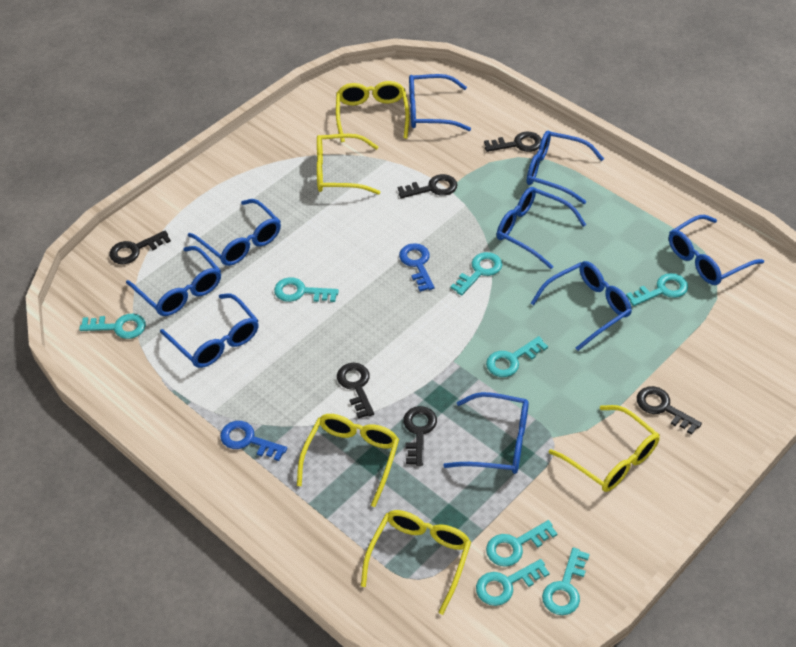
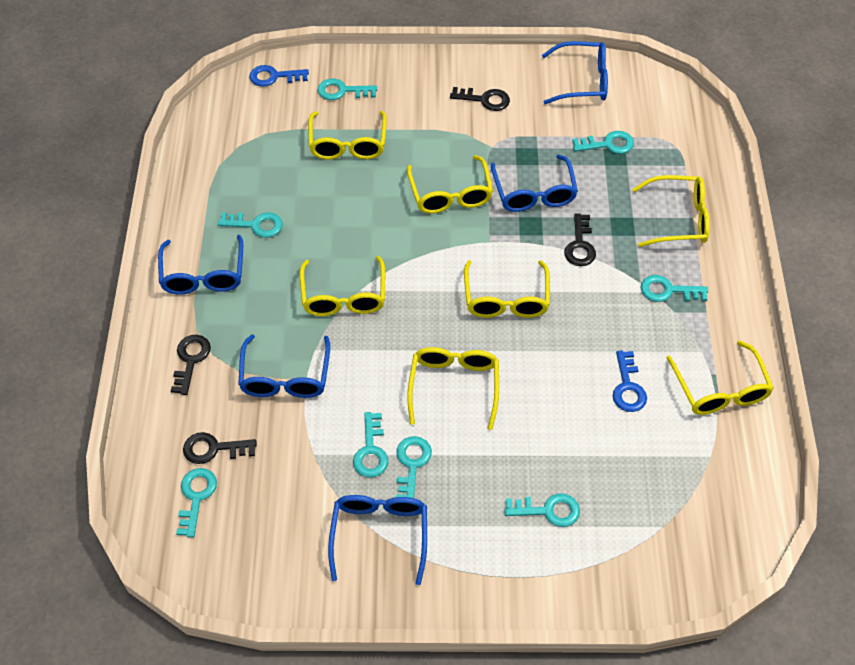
black key: 6 -> 4
blue glasses: 9 -> 5
yellow glasses: 5 -> 7

